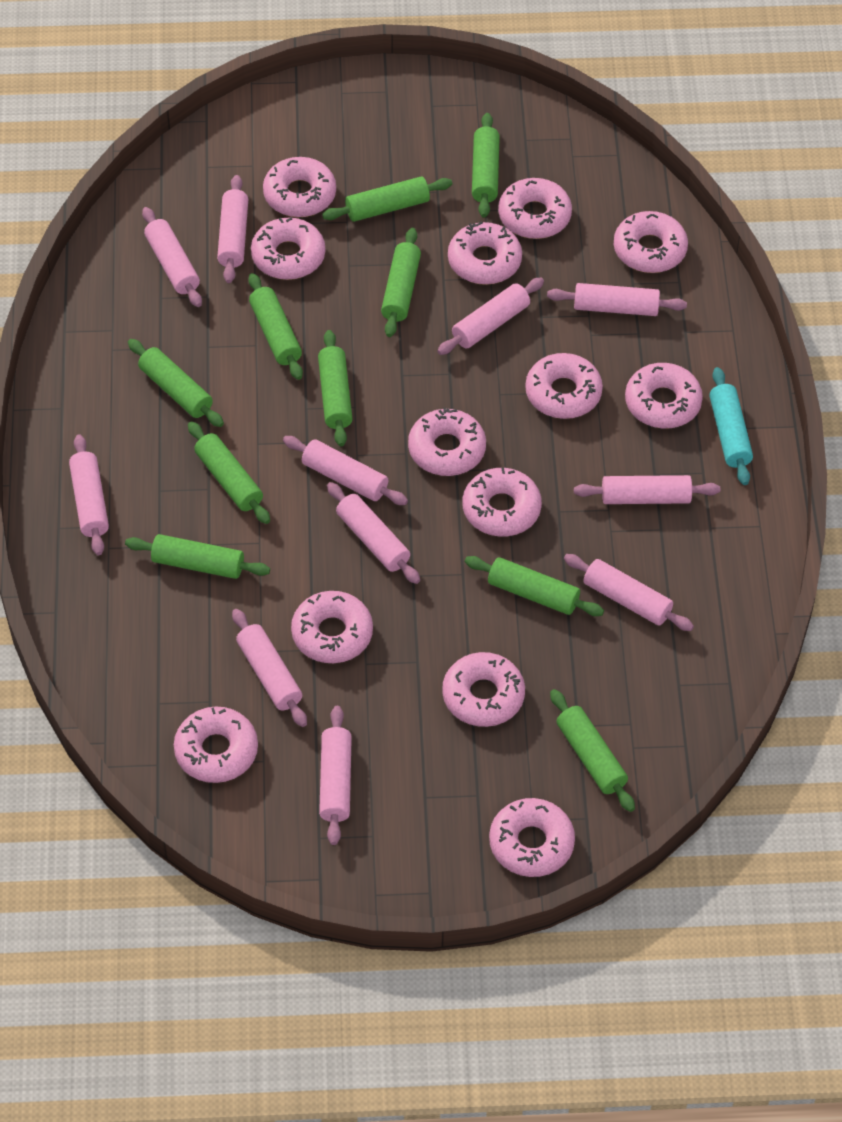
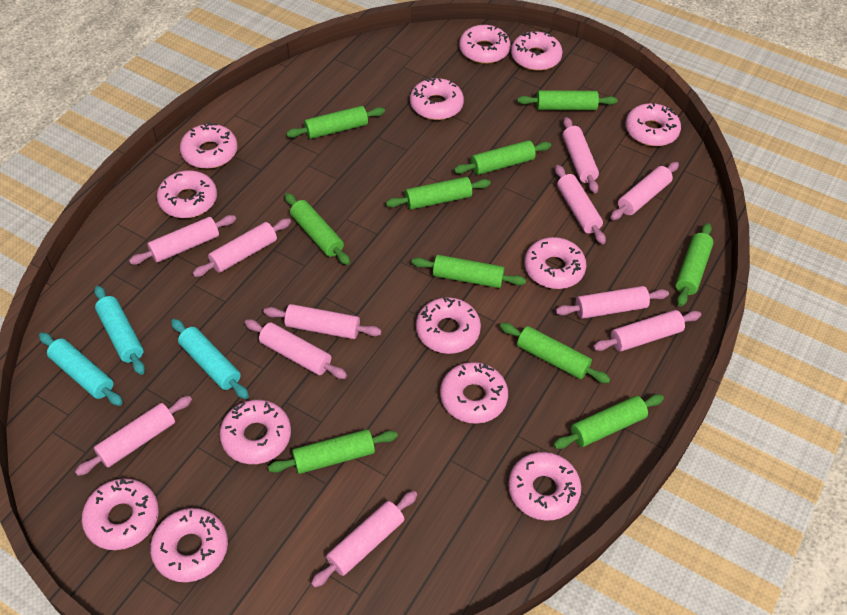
turquoise rolling pin: 1 -> 3

